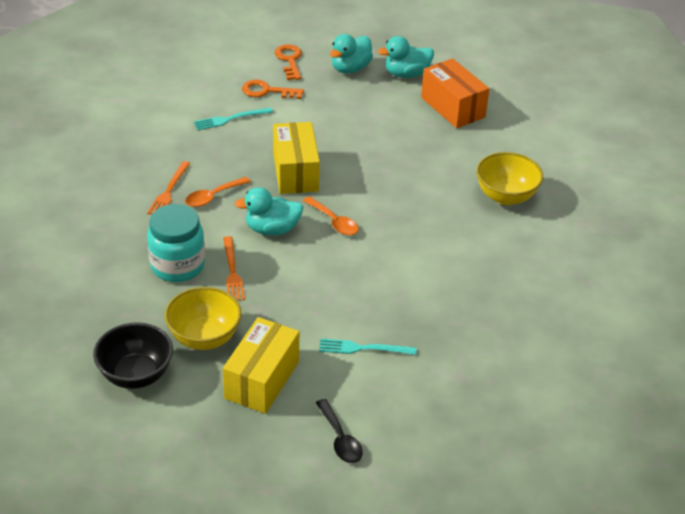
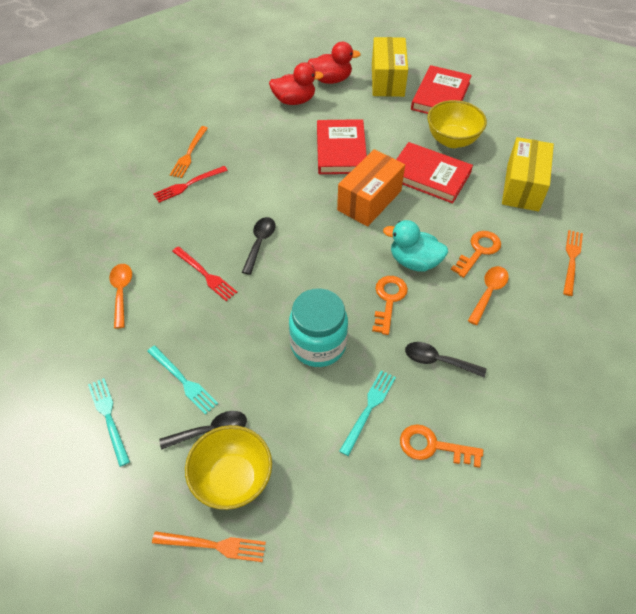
black bowl: 1 -> 0
black spoon: 1 -> 3
orange fork: 2 -> 3
orange key: 2 -> 3
red book: 0 -> 3
red duck: 0 -> 2
red fork: 0 -> 2
turquoise duck: 3 -> 1
turquoise fork: 2 -> 3

